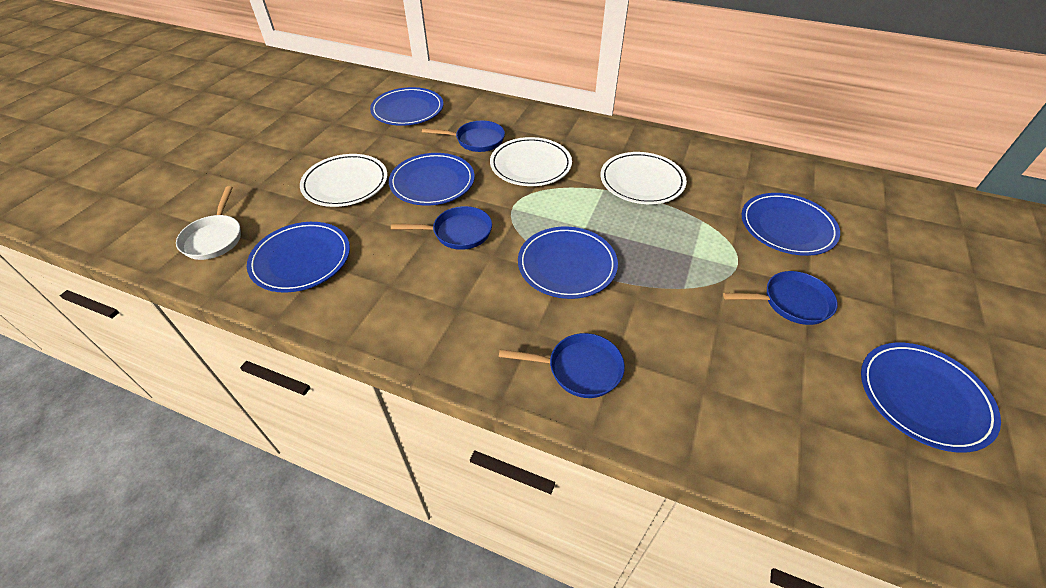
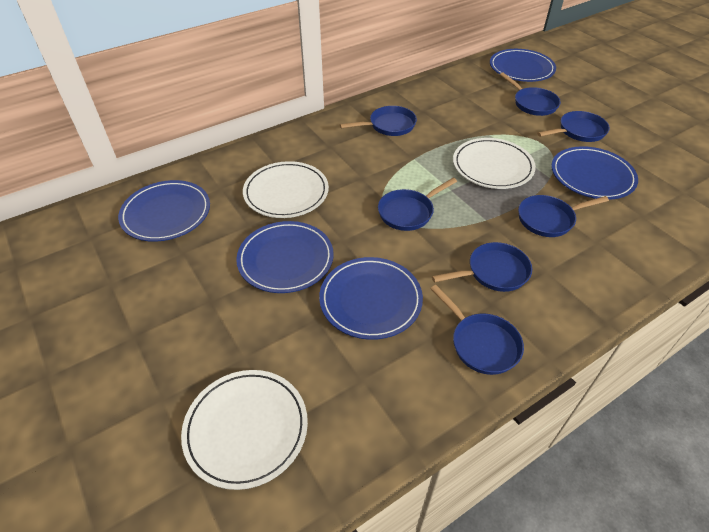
blue pan: 4 -> 7
blue plate: 6 -> 5
white pan: 1 -> 0

